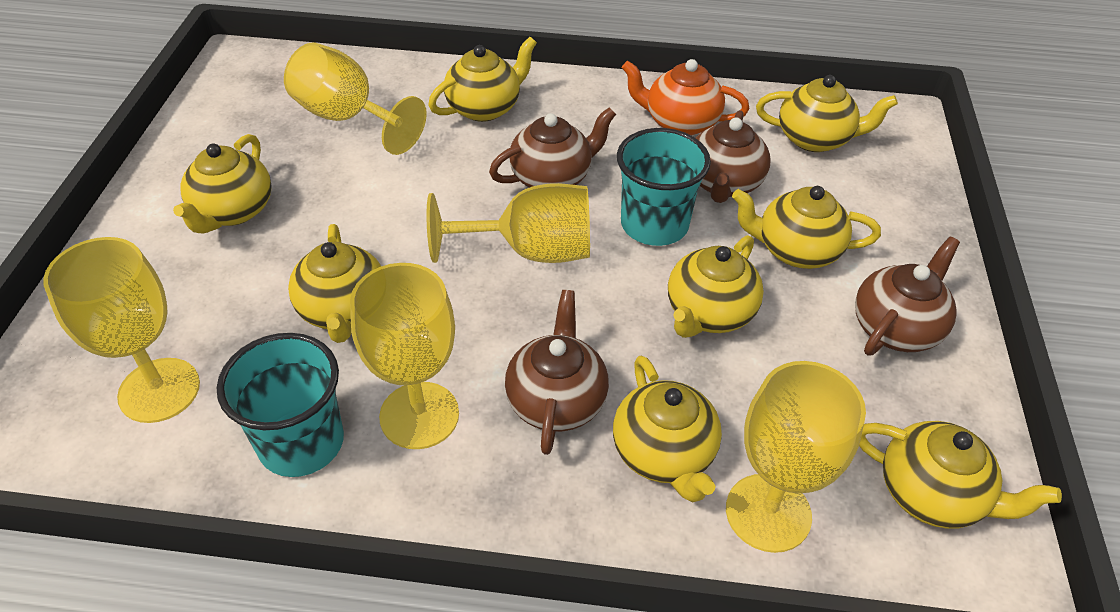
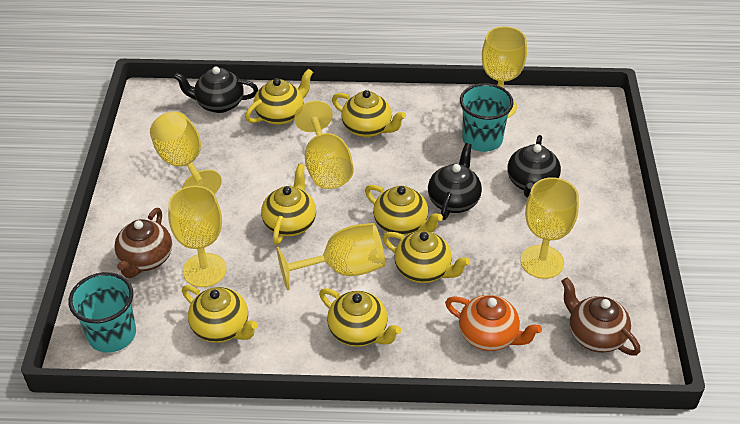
black teapot: 0 -> 3
brown teapot: 4 -> 2
yellow goblet: 5 -> 6
yellow teapot: 8 -> 7

